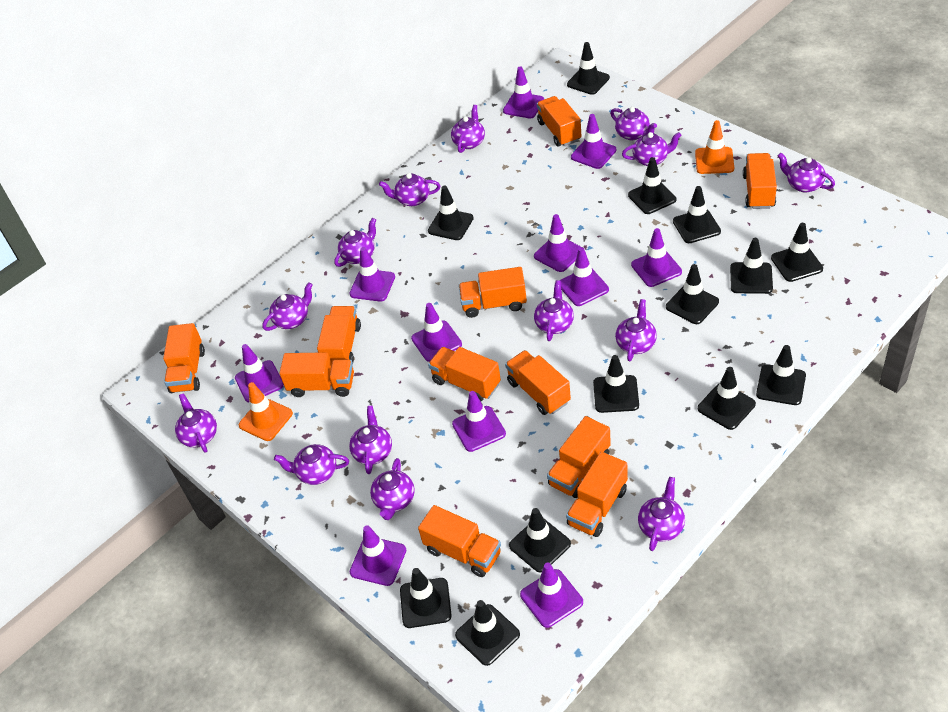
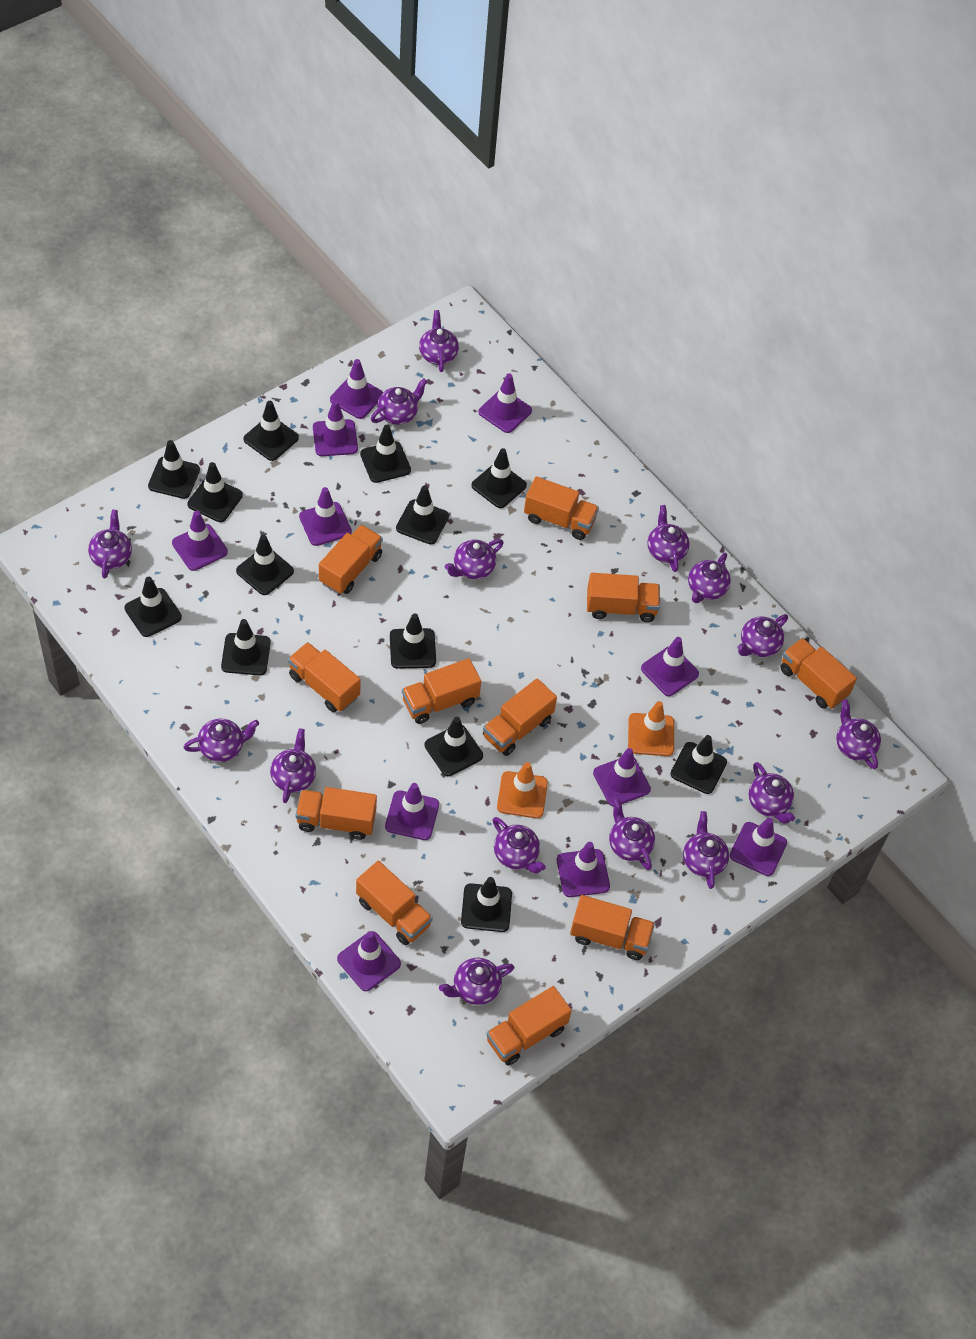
purple teapot: 14 -> 15

